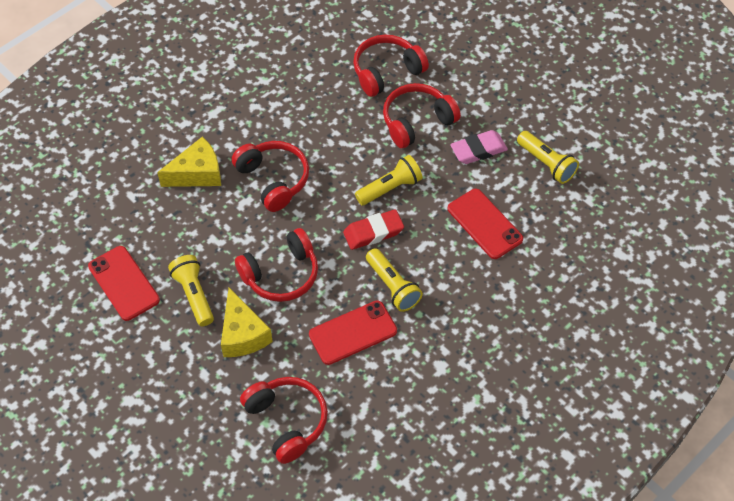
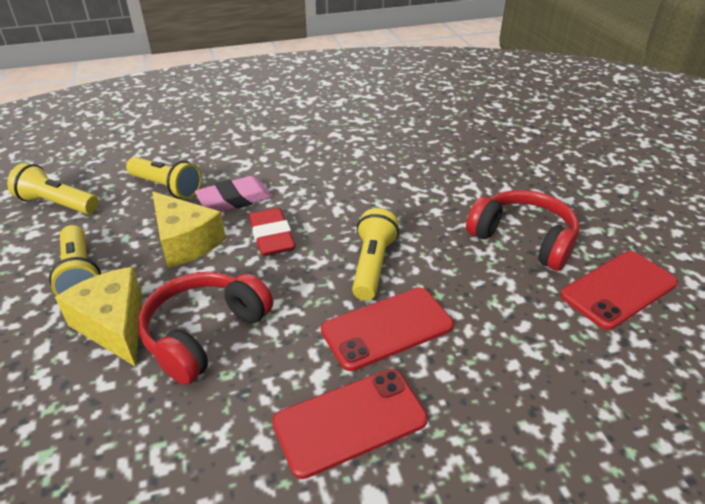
red headphones: 5 -> 2

